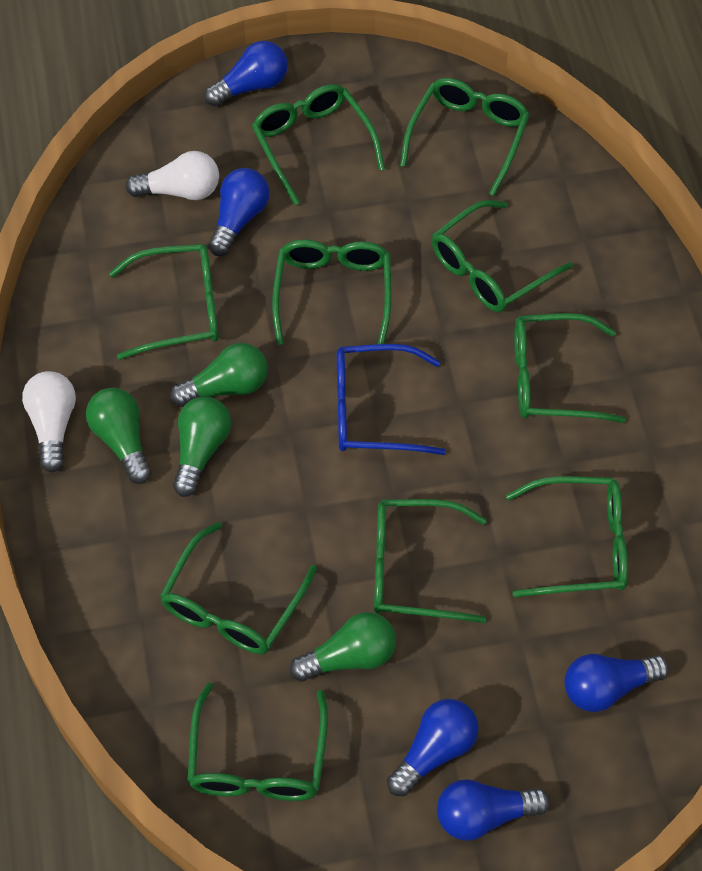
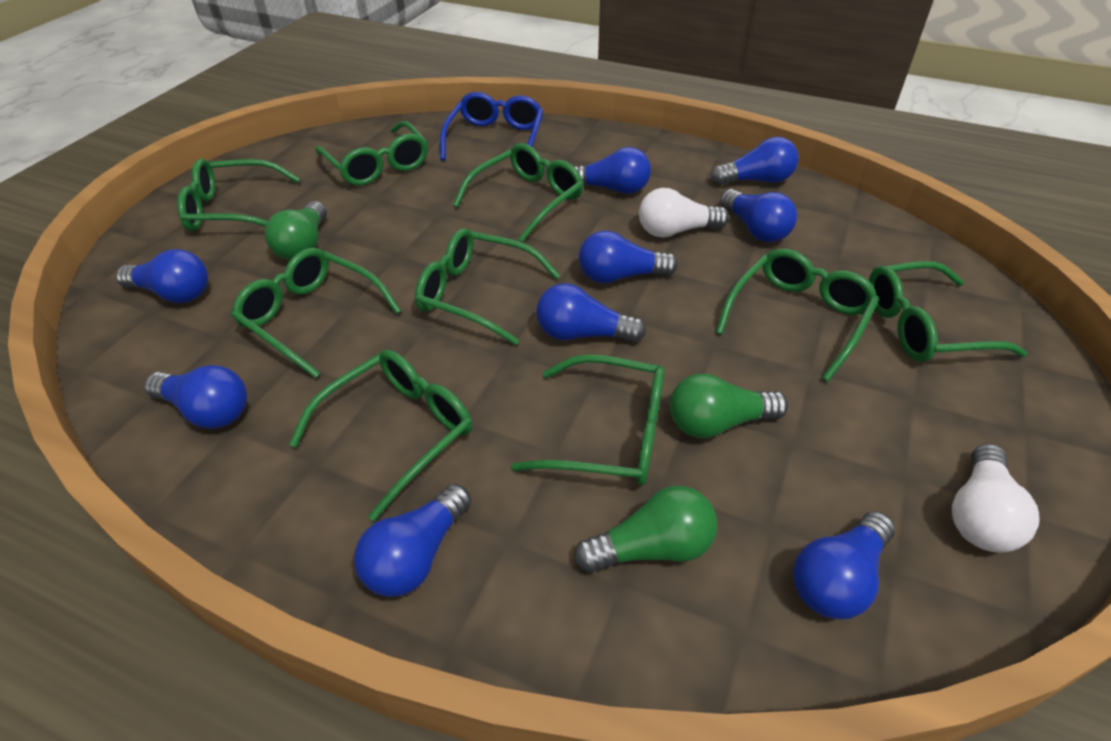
blue light bulb: 5 -> 9
green glasses: 10 -> 9
green light bulb: 4 -> 3

